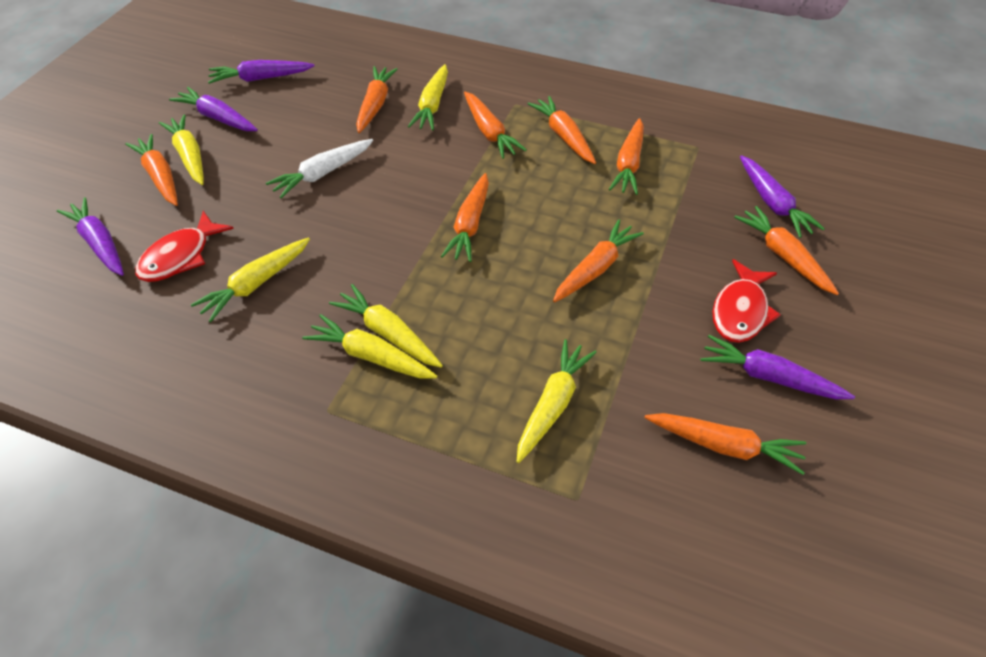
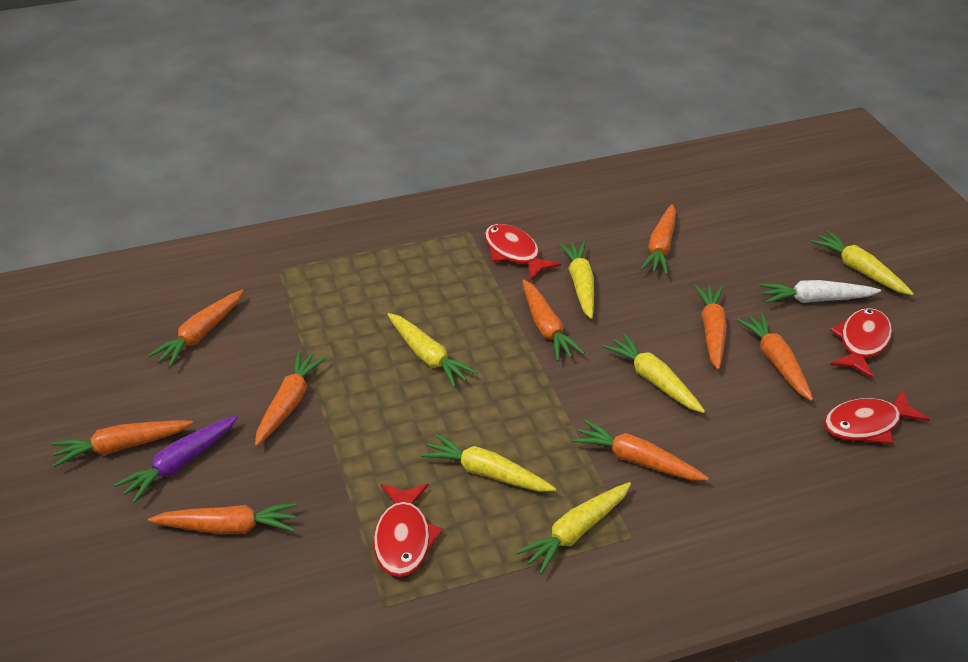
purple carrot: 5 -> 1
red fish: 2 -> 4

